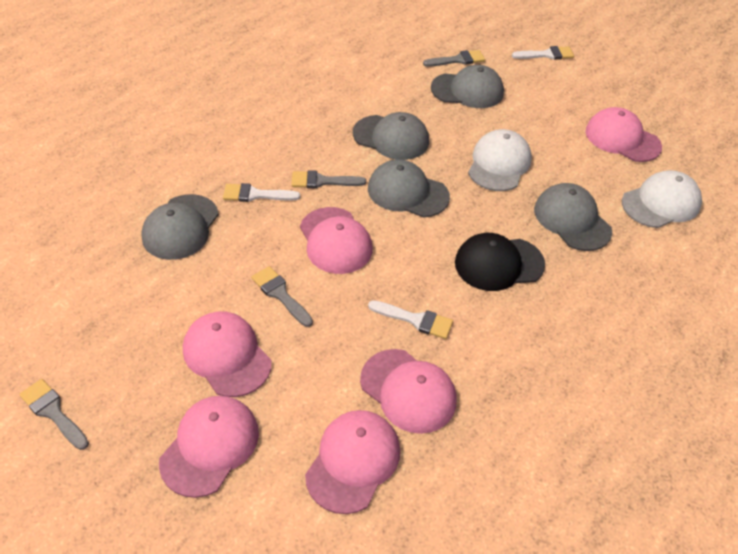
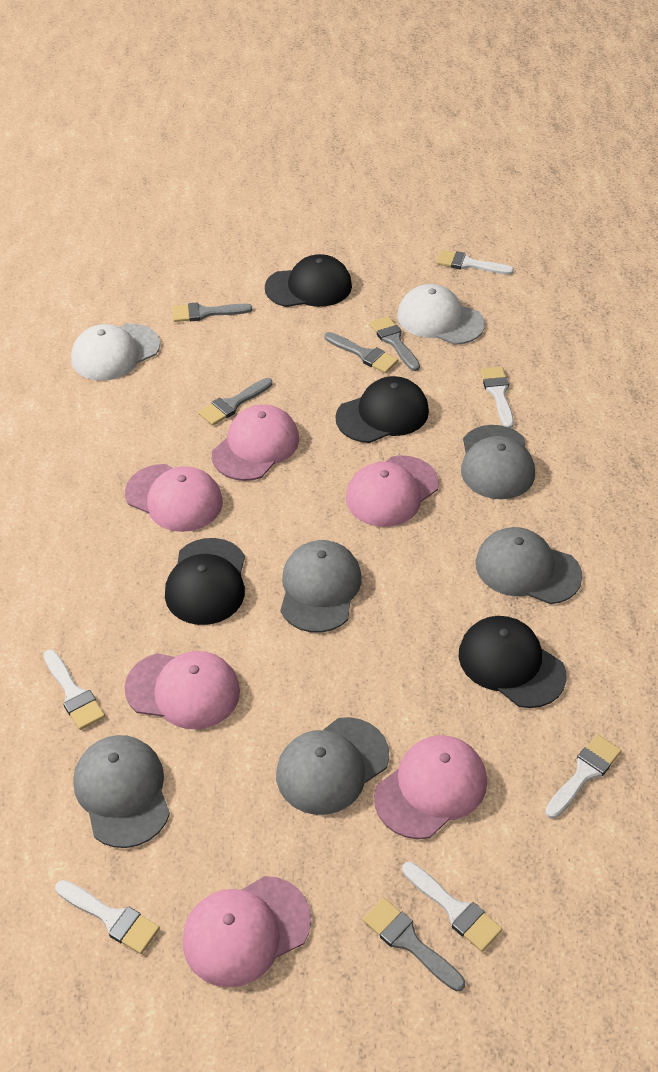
black cap: 1 -> 4
grey brush: 4 -> 5
white brush: 3 -> 6

